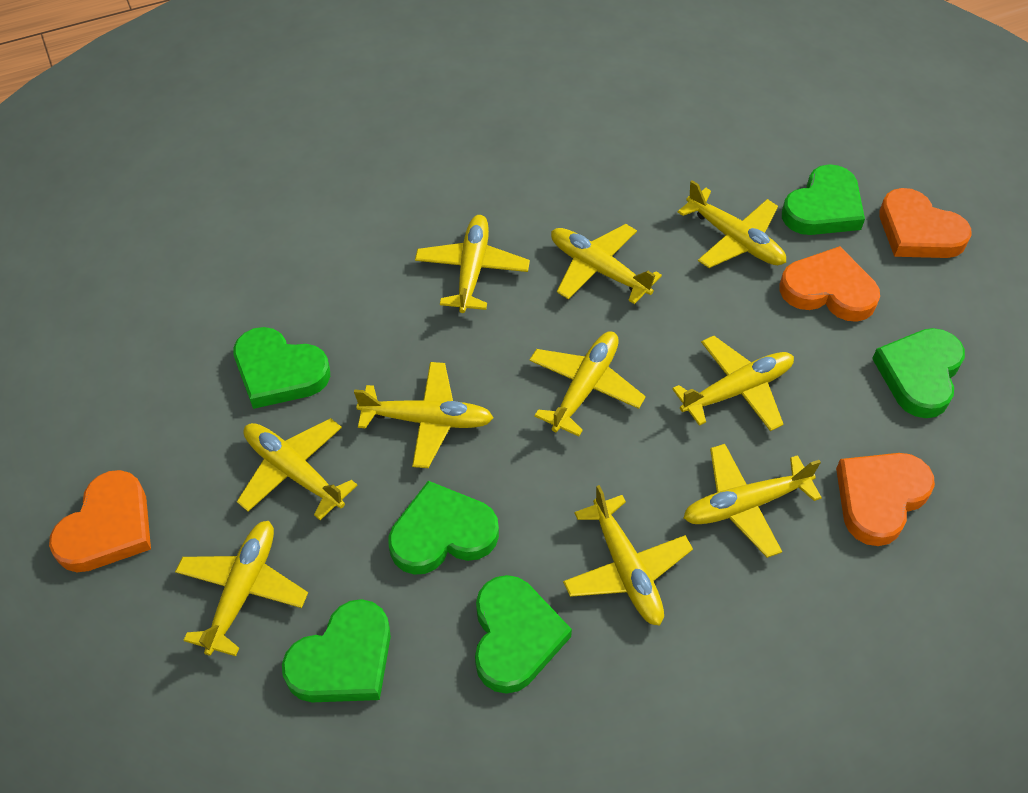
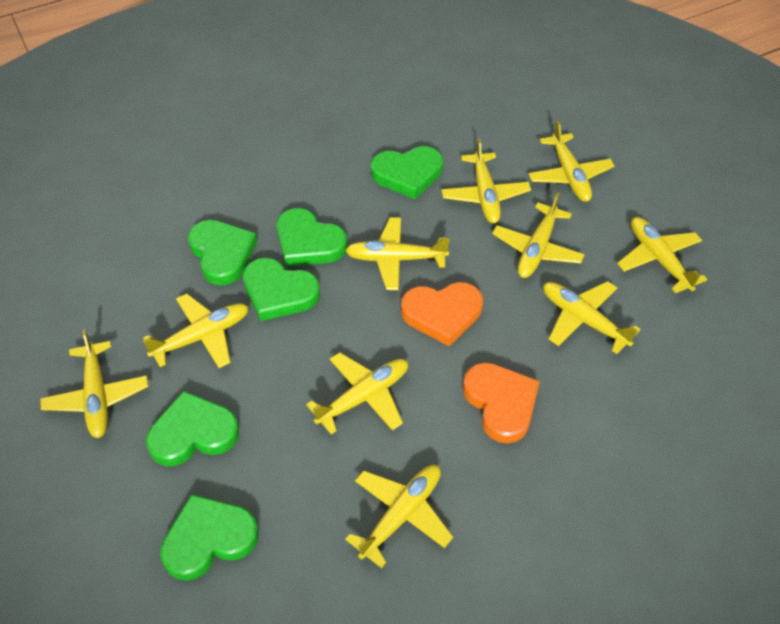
orange heart: 4 -> 2

